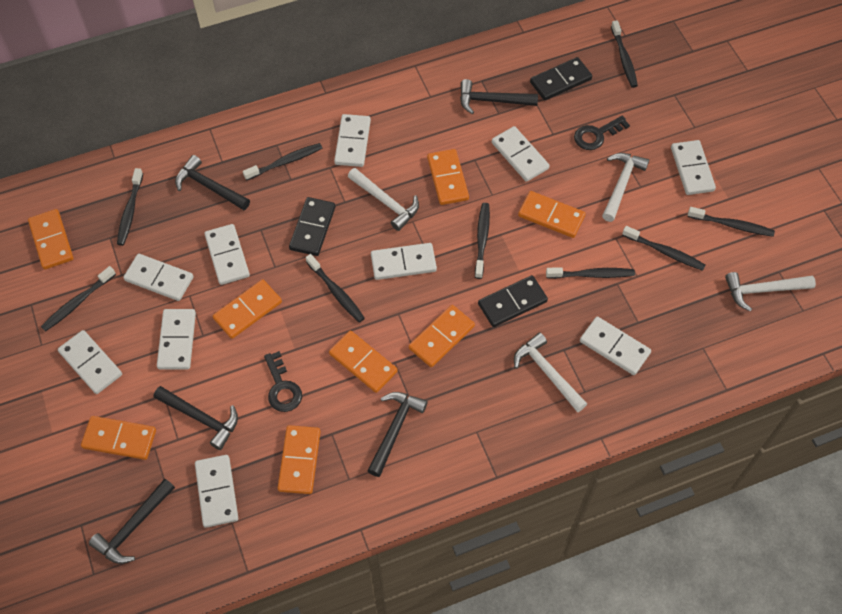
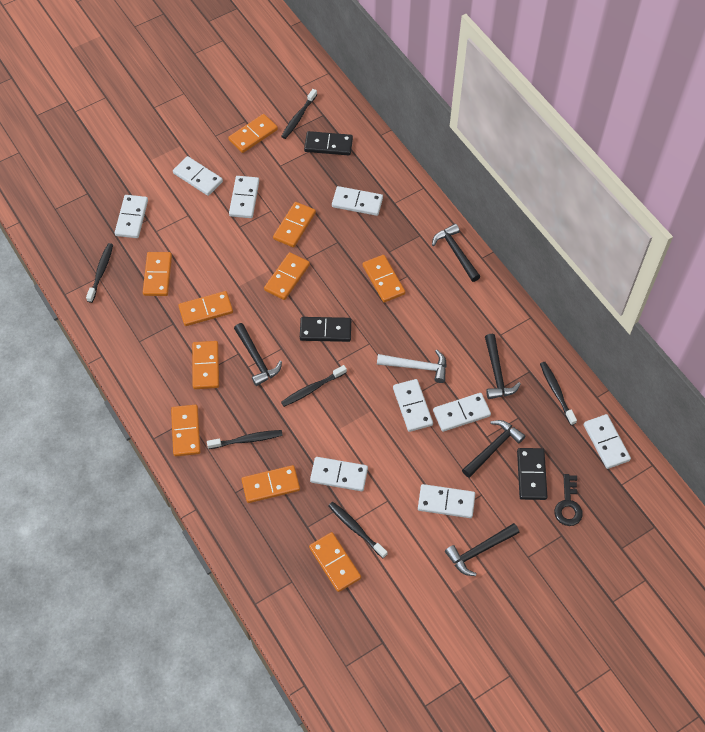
black key: 2 -> 1
black toothbrush: 9 -> 6
orange domino: 8 -> 10
white domino: 10 -> 9
white hammer: 4 -> 1

